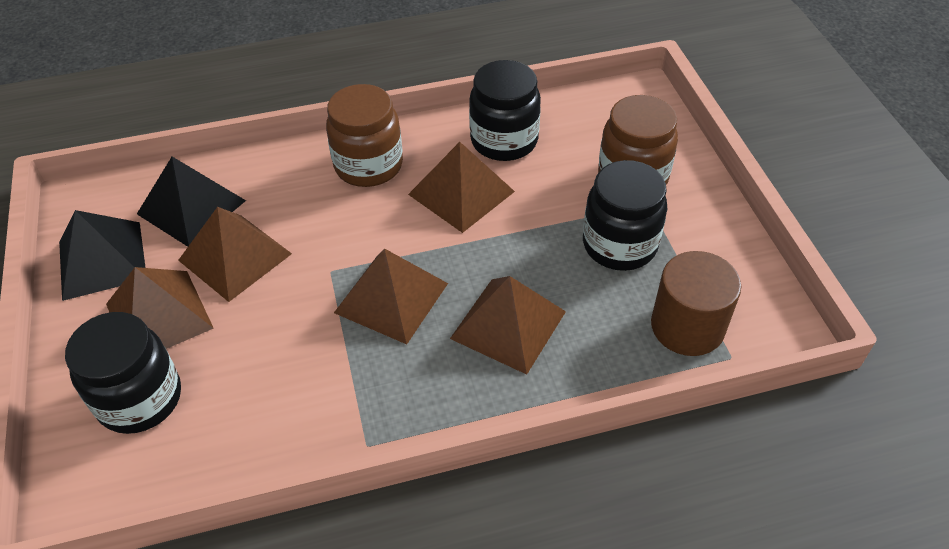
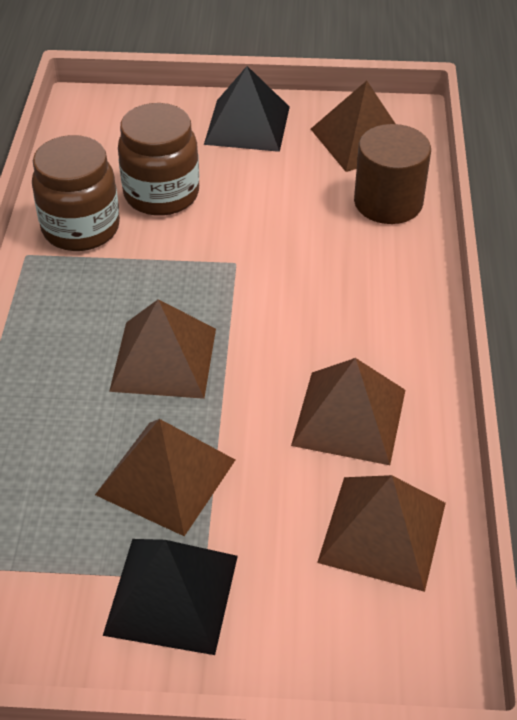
black jar: 3 -> 0

